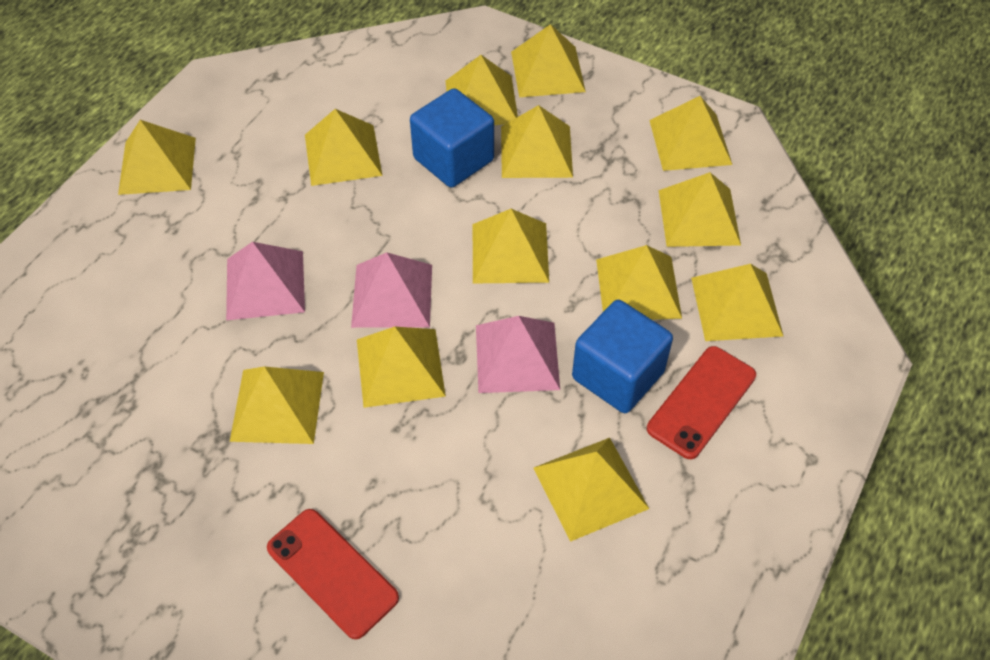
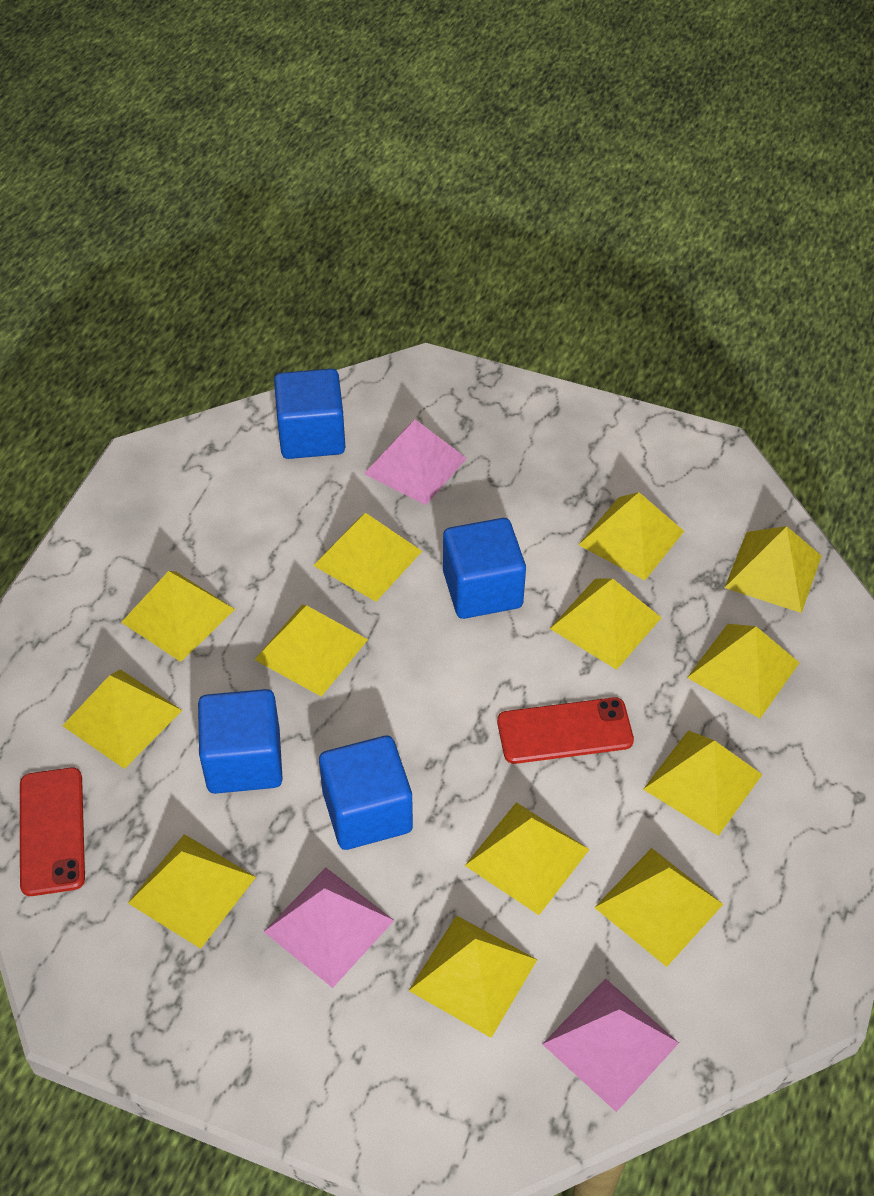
blue cube: 2 -> 4

